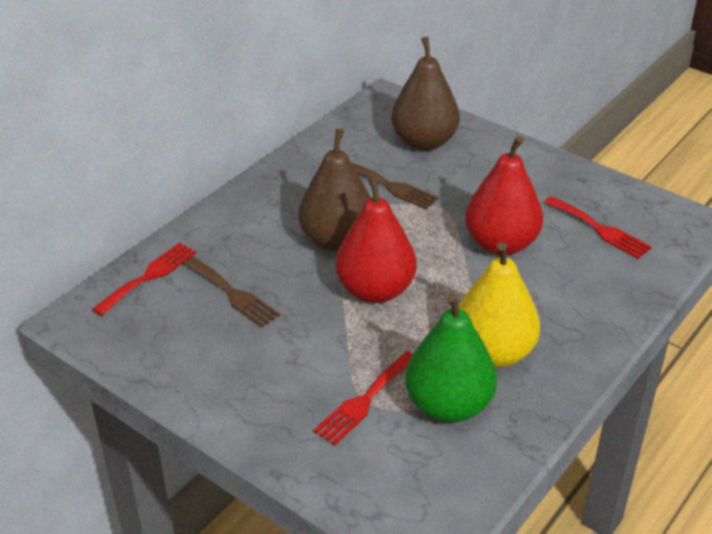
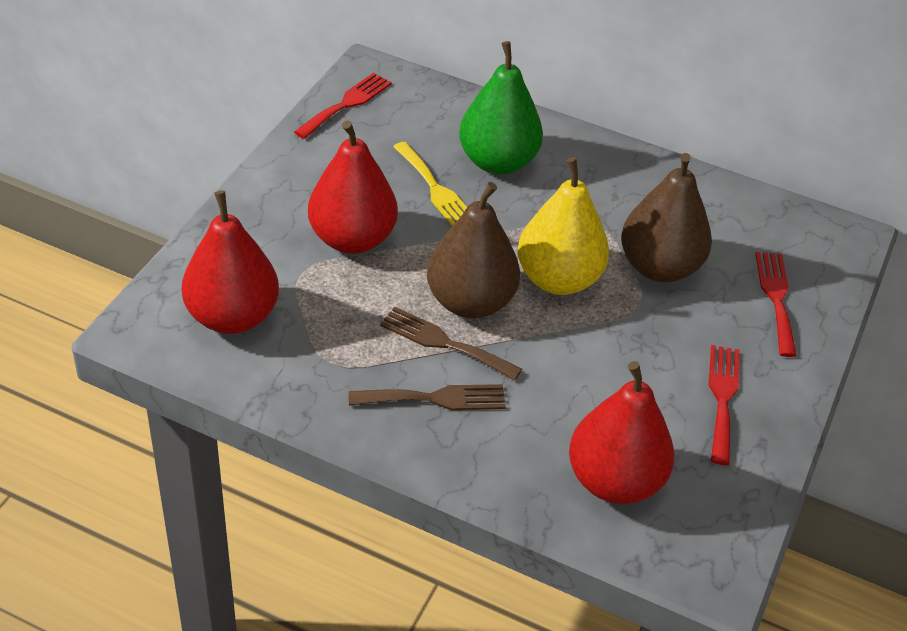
red pear: 2 -> 3
yellow fork: 0 -> 1

